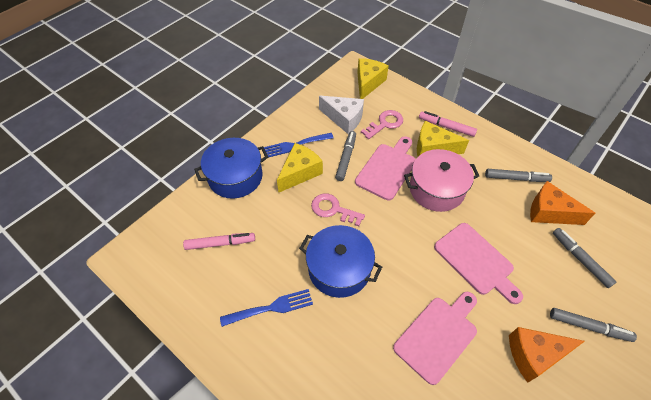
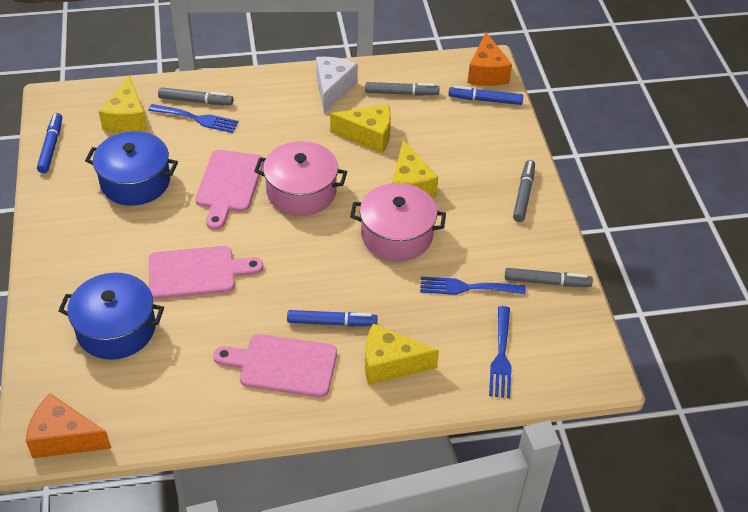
blue fork: 2 -> 3
blue marker: 0 -> 3
pink key: 2 -> 0
pink marker: 2 -> 0
pink pot: 1 -> 2
yellow cheese: 3 -> 4

